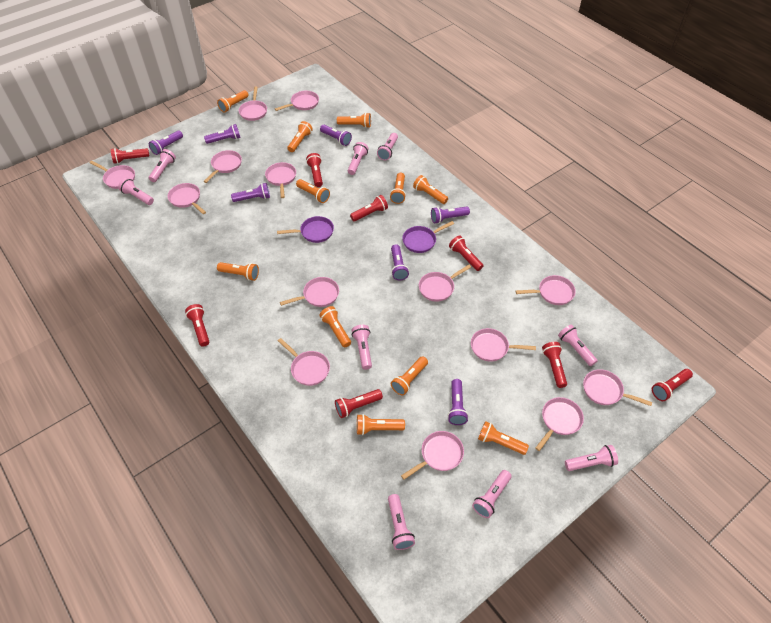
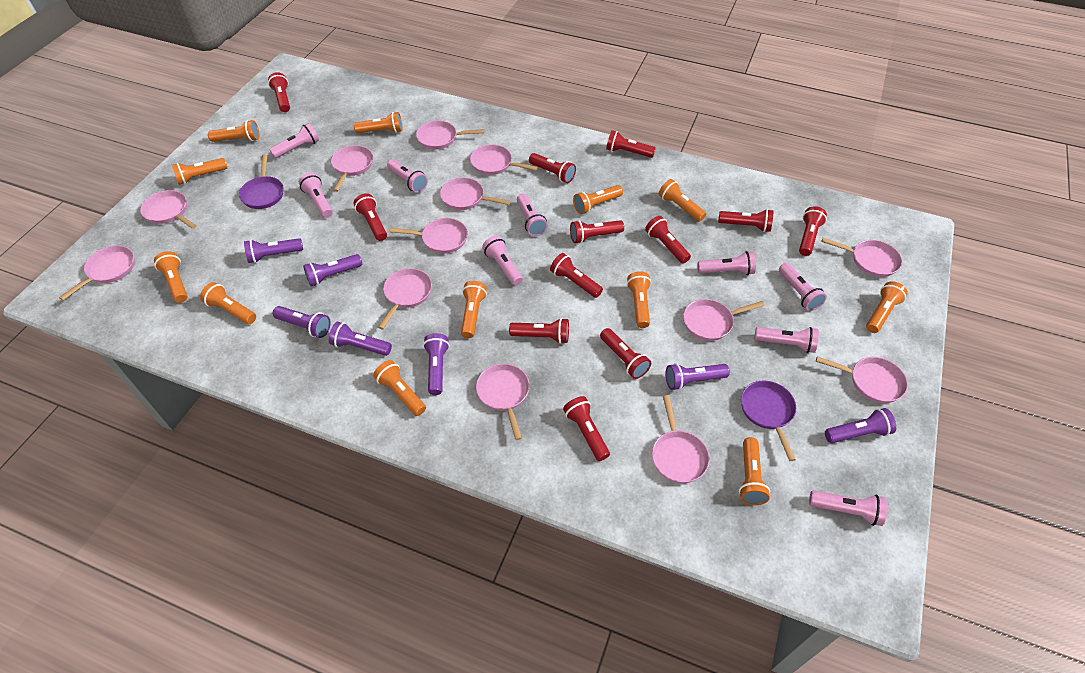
orange flashlight: 11 -> 12
pink pan: 14 -> 13
red flashlight: 8 -> 12

